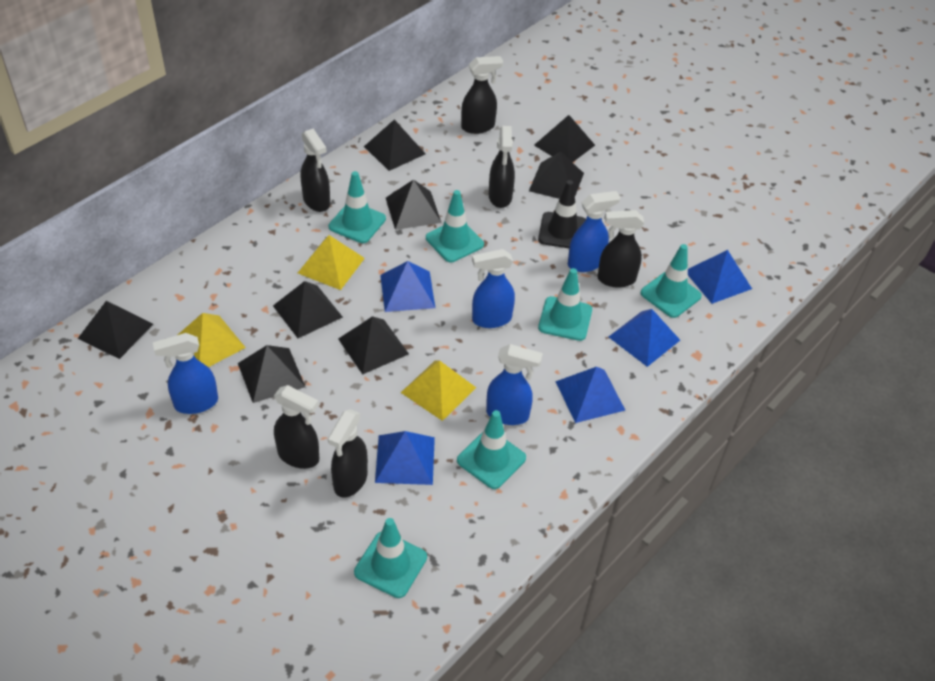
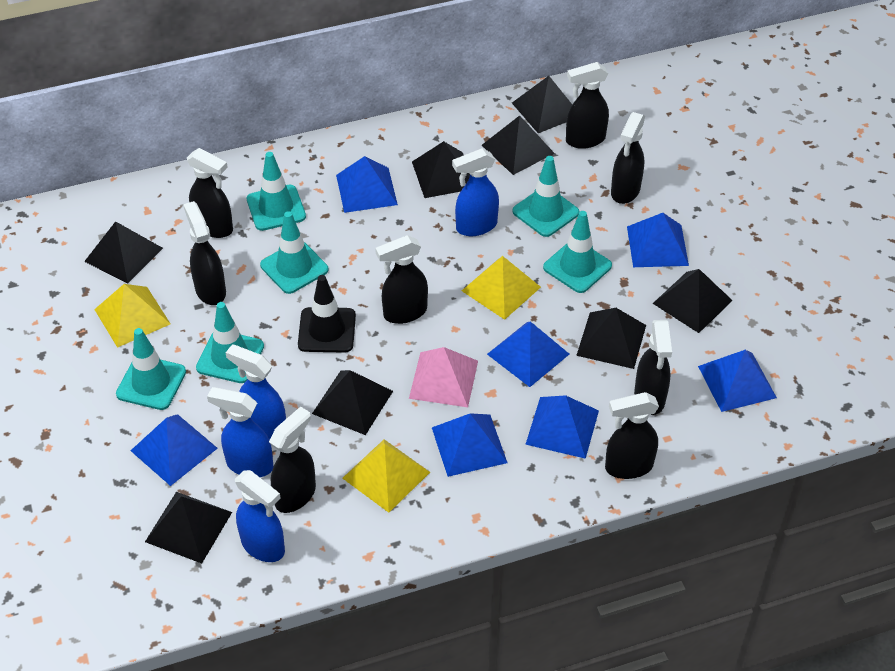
black spray bottle: 6 -> 8
blue pyramid: 5 -> 7
pink pyramid: 0 -> 1

